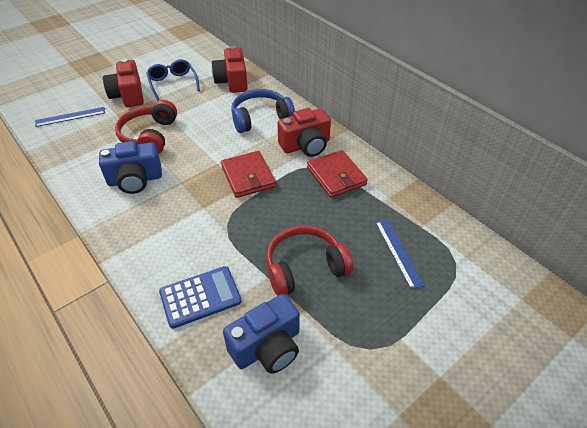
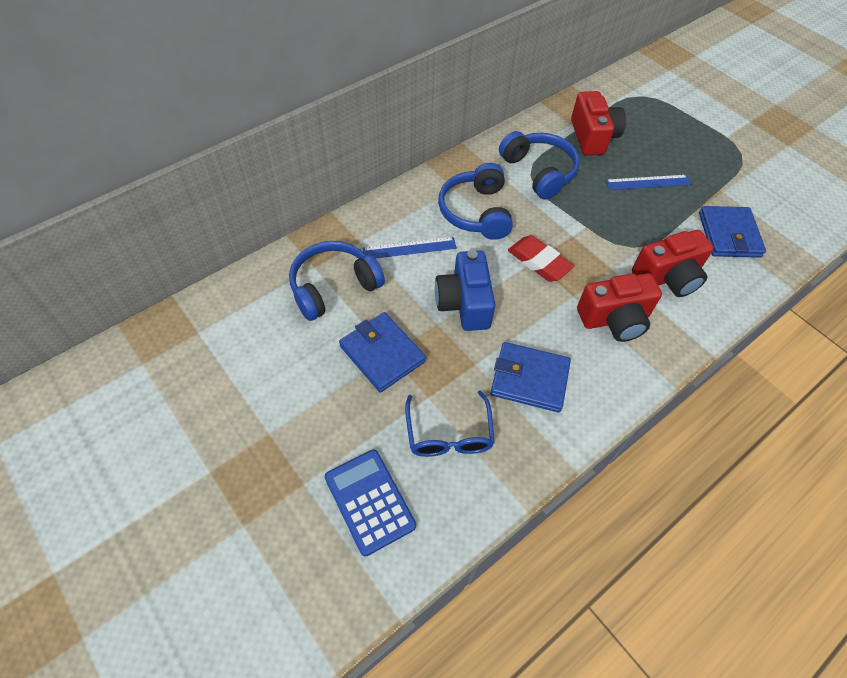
blue camera: 2 -> 1
blue headphones: 1 -> 3
blue wallet: 0 -> 3
red eraser: 0 -> 1
red headphones: 2 -> 0
red wallet: 2 -> 0

